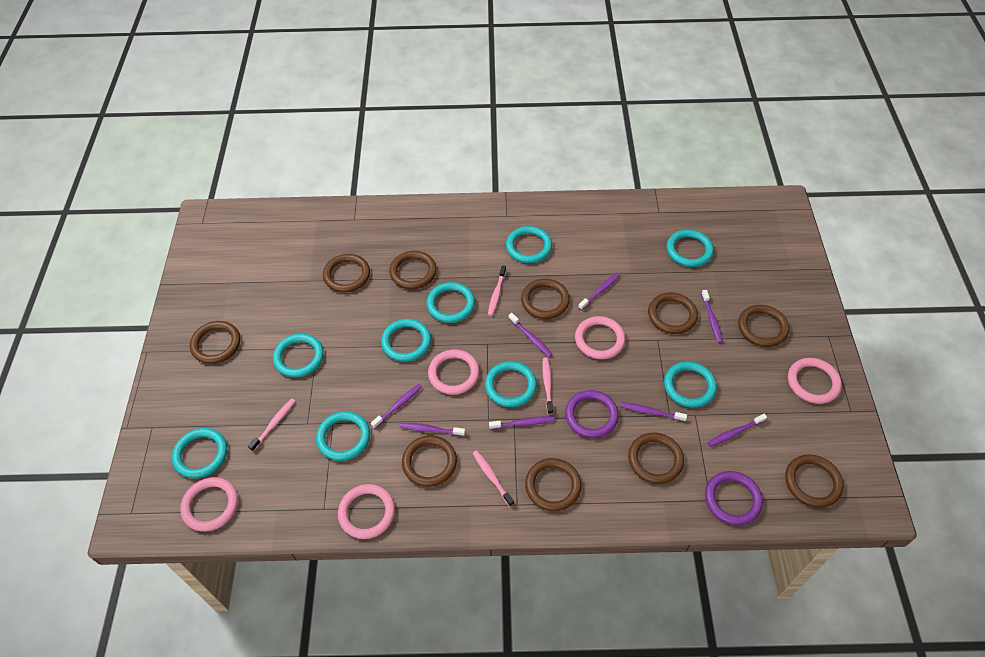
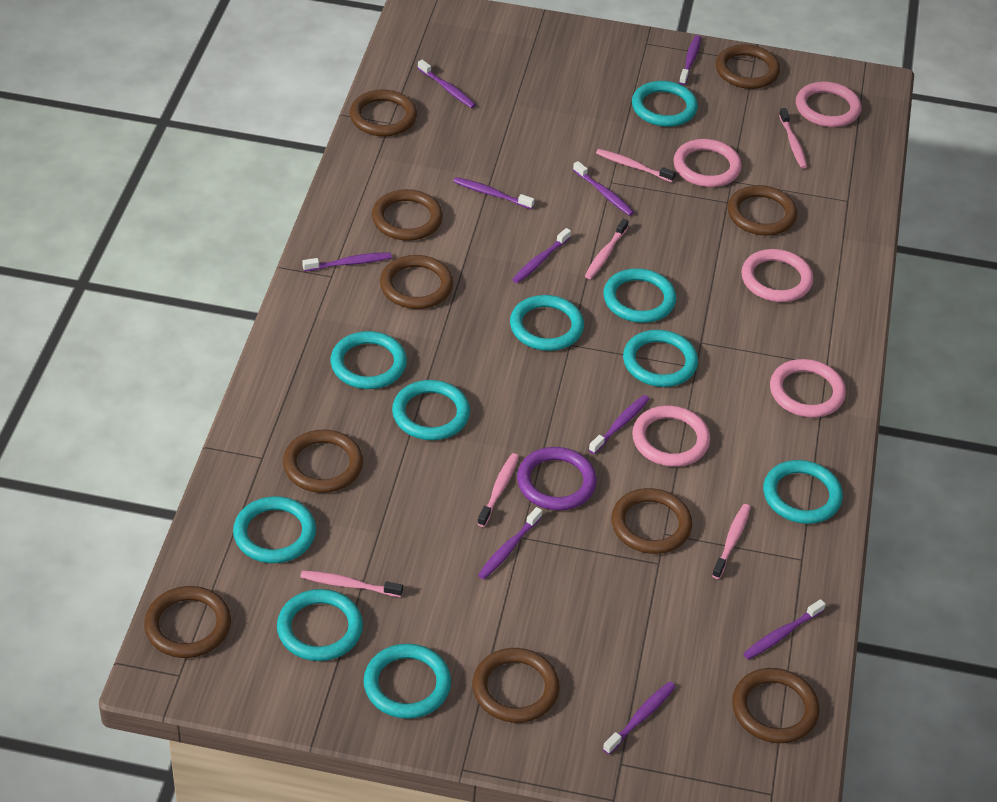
pink toothbrush: 4 -> 6
purple ring: 2 -> 1
purple toothbrush: 8 -> 10
turquoise ring: 9 -> 10

